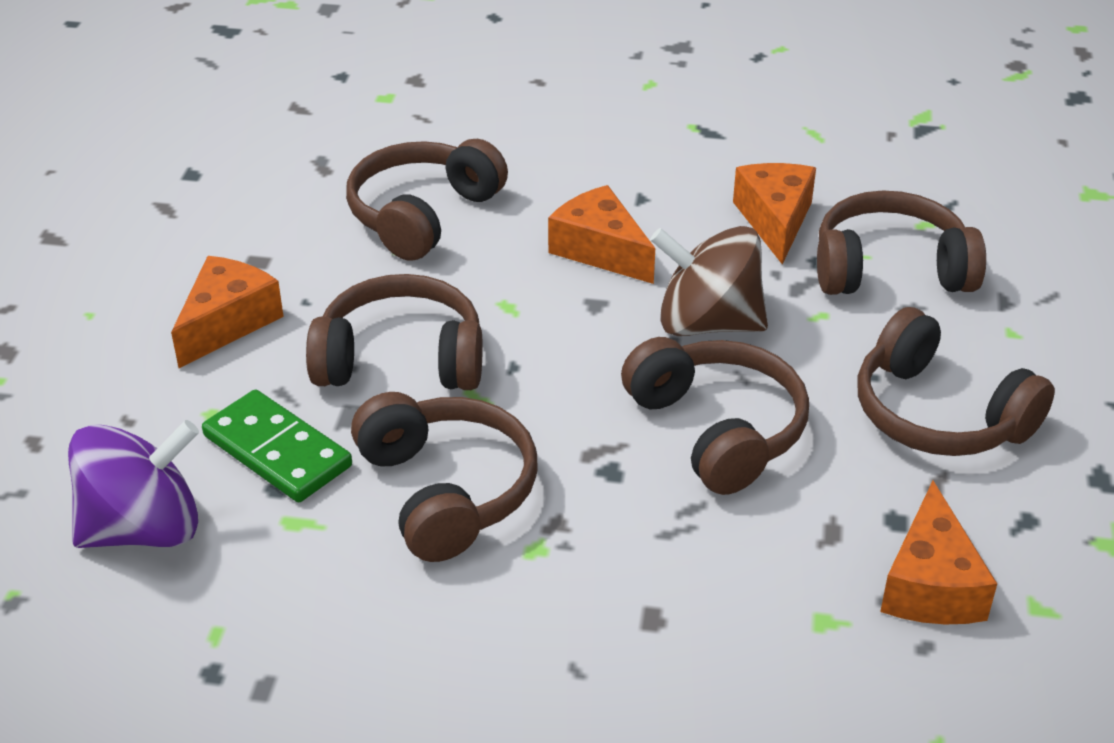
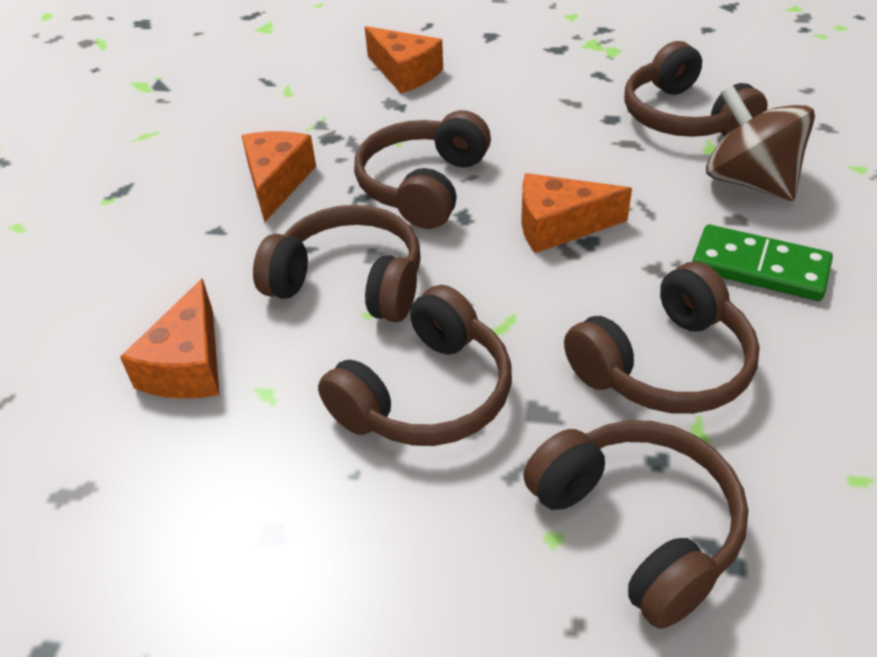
purple spinning top: 1 -> 0

